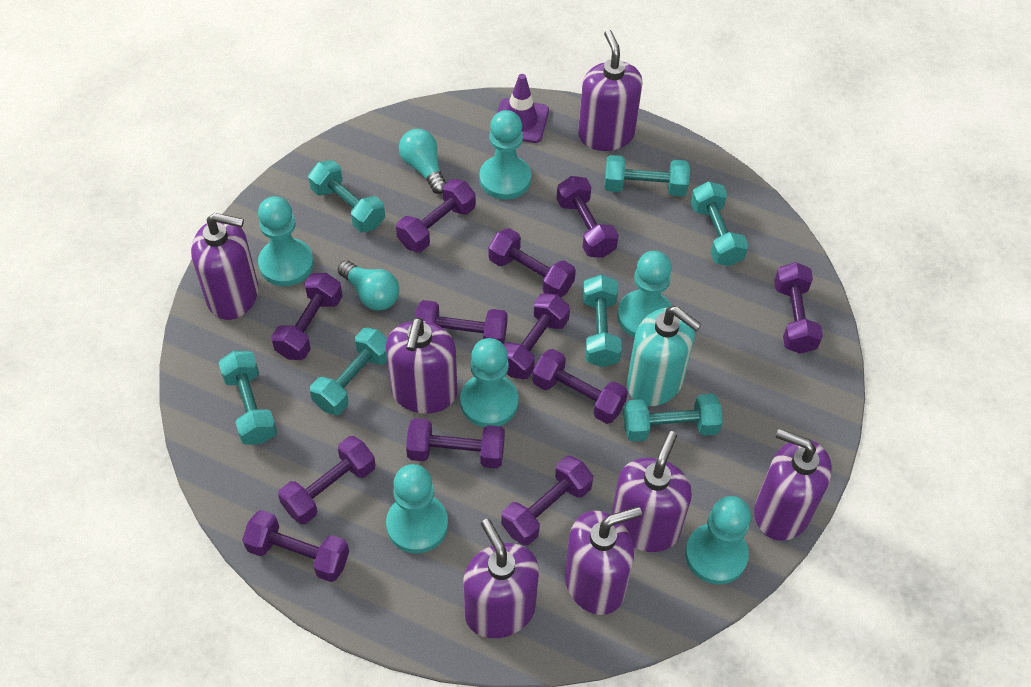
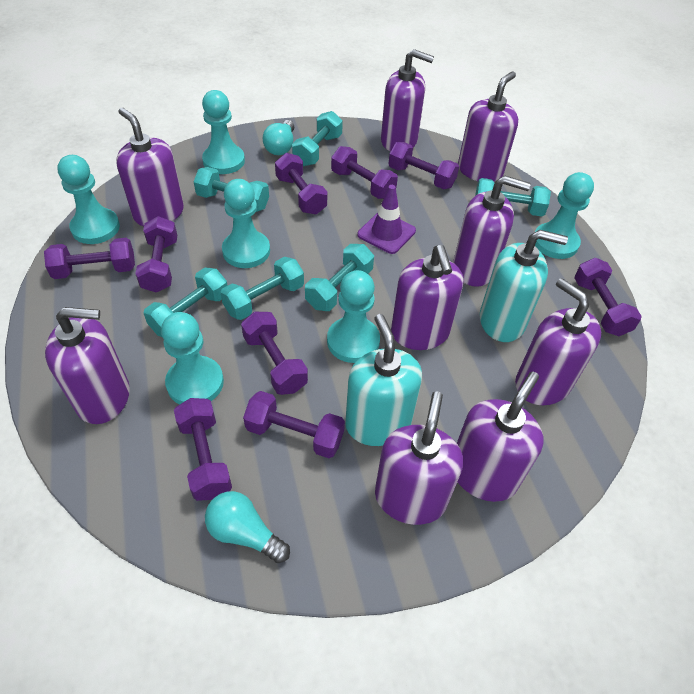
purple dumbbell: 12 -> 9
purple soap dispenser: 7 -> 9
turquoise dumbbell: 7 -> 6
turquoise soap dispenser: 1 -> 2

